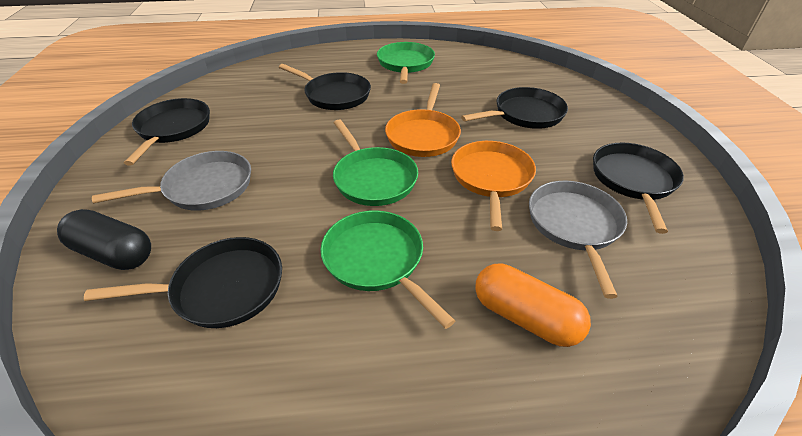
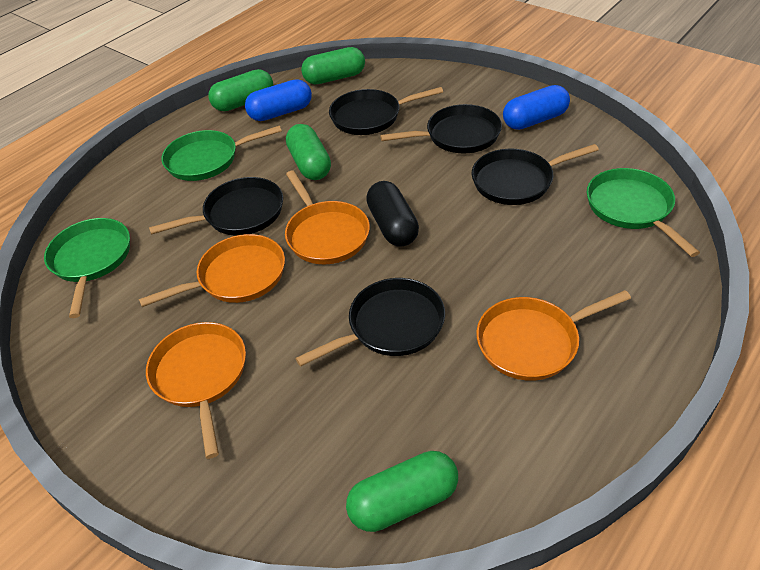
blue capsule: 0 -> 2
green capsule: 0 -> 4
grey pan: 2 -> 0
orange capsule: 1 -> 0
orange pan: 2 -> 4

